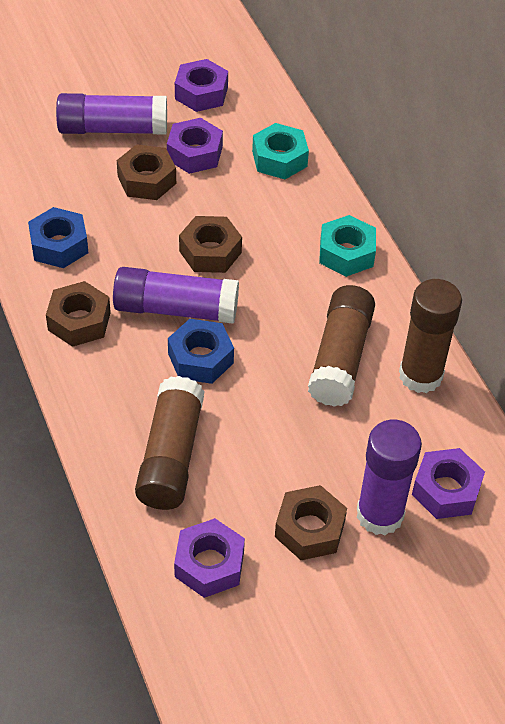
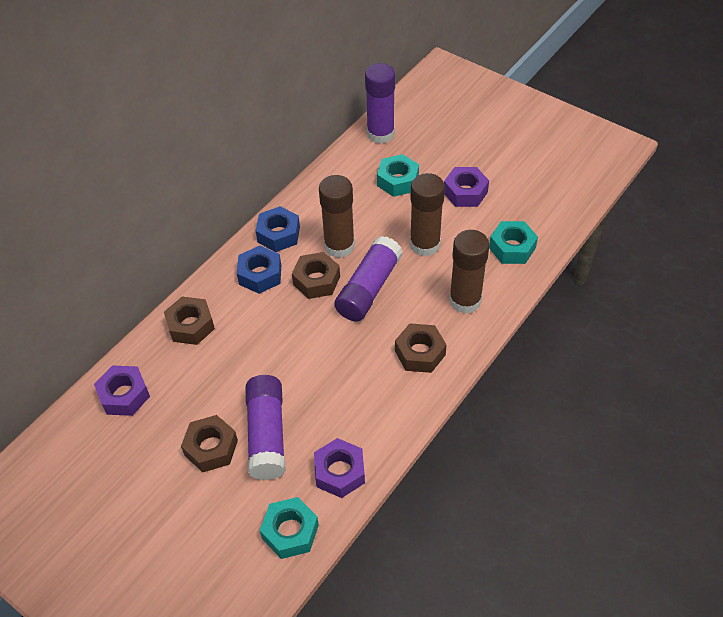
purple nut: 4 -> 3
turquoise nut: 2 -> 3

